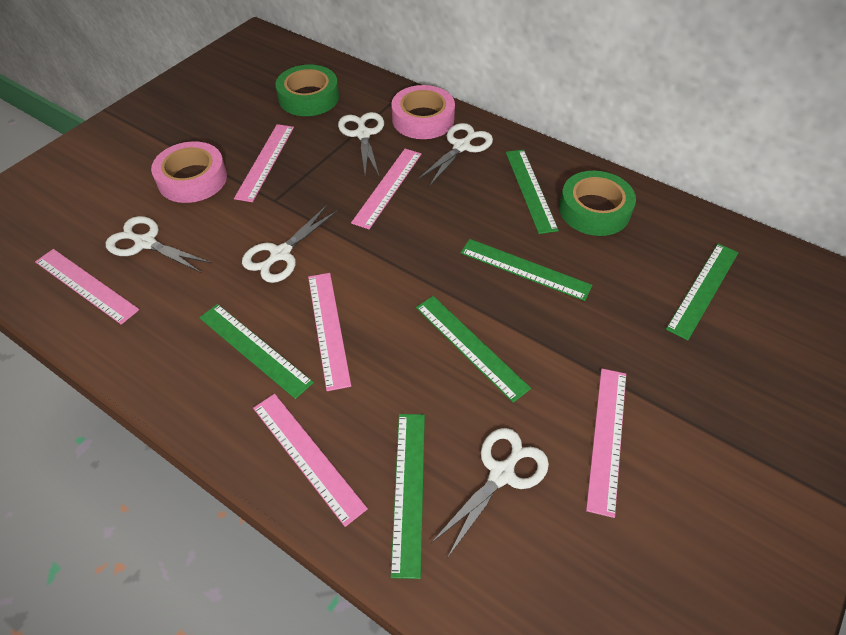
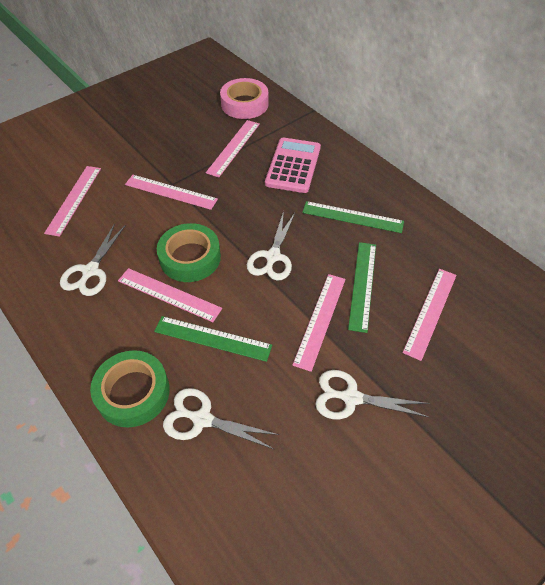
green ruler: 6 -> 3
pink calculator: 0 -> 1
pink tape: 2 -> 1
white scissors: 5 -> 4

